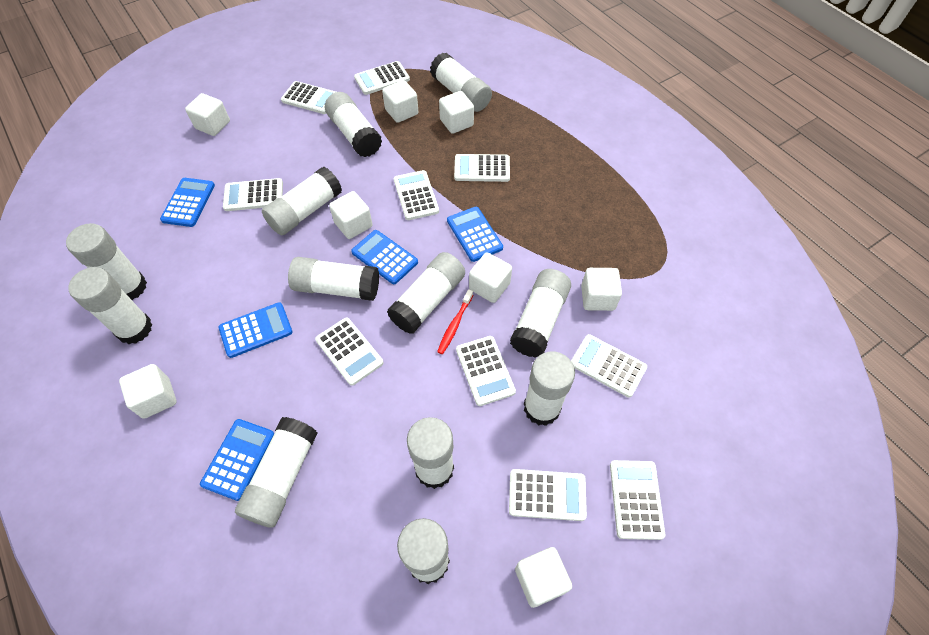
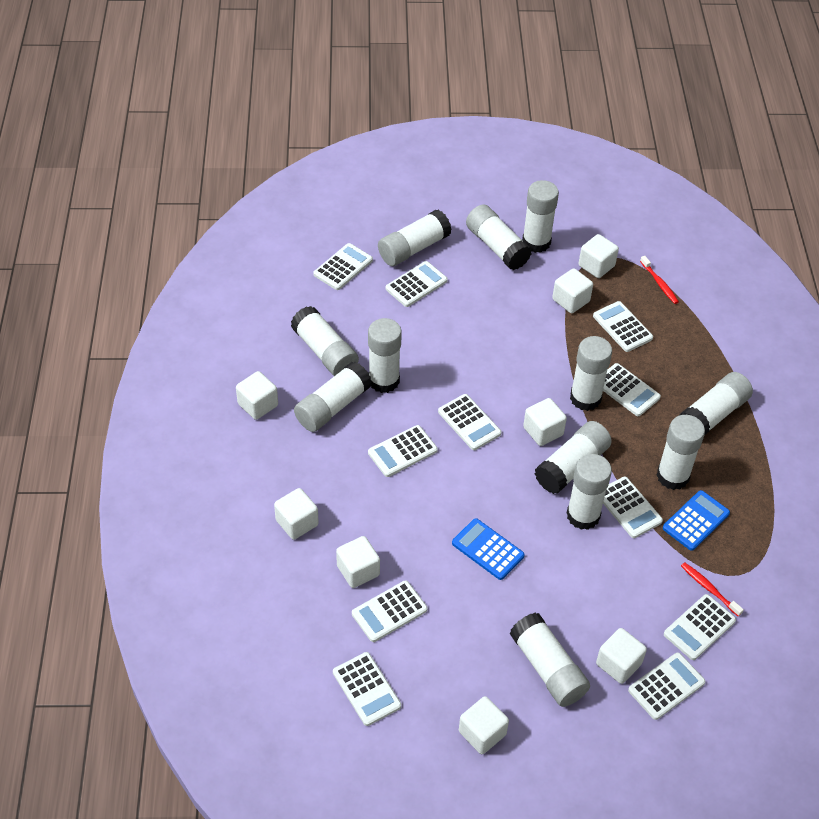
blue calculator: 5 -> 2
red toothbrush: 1 -> 2
white calculator: 10 -> 11

